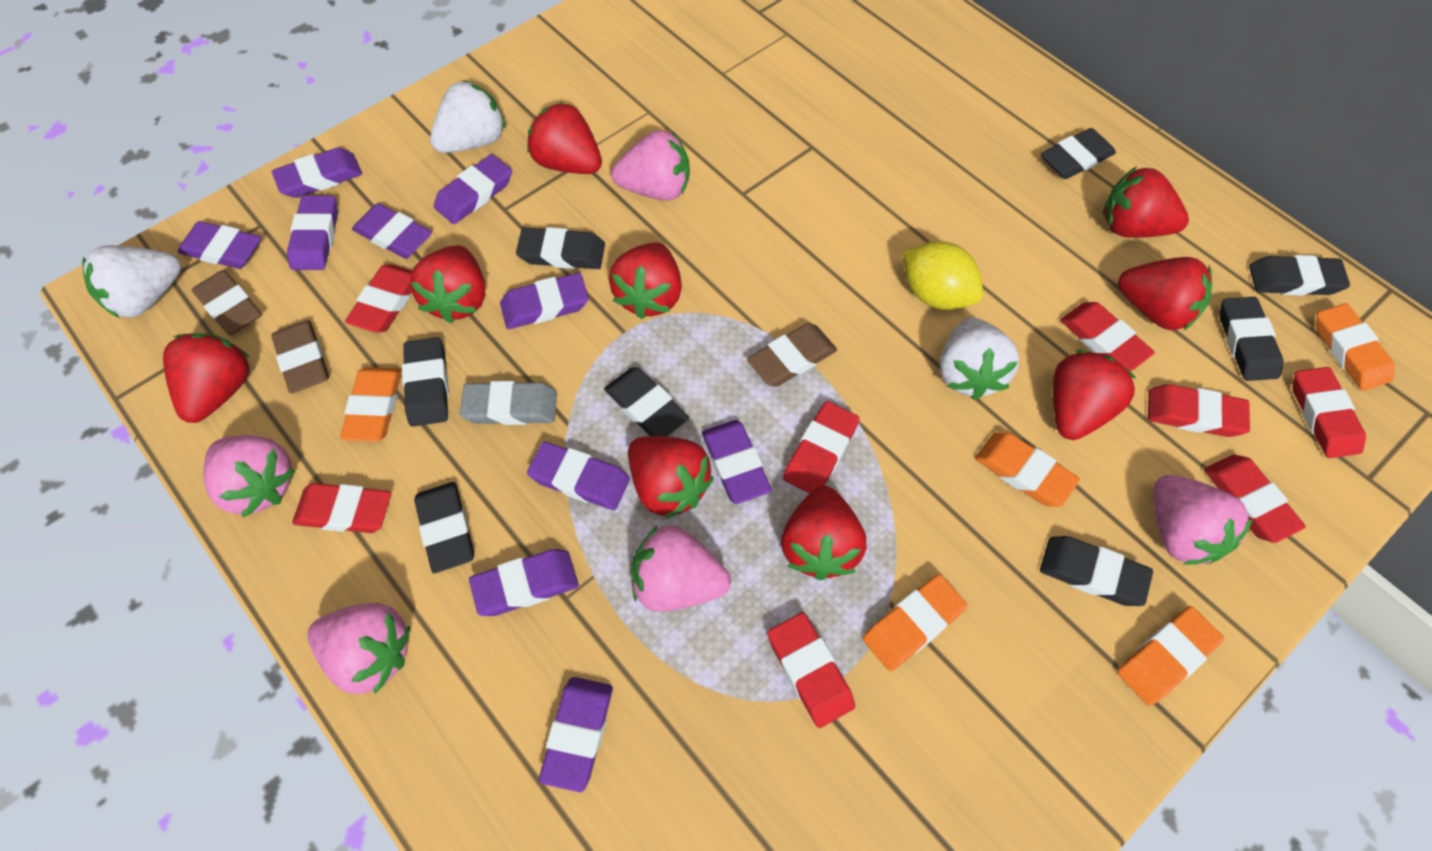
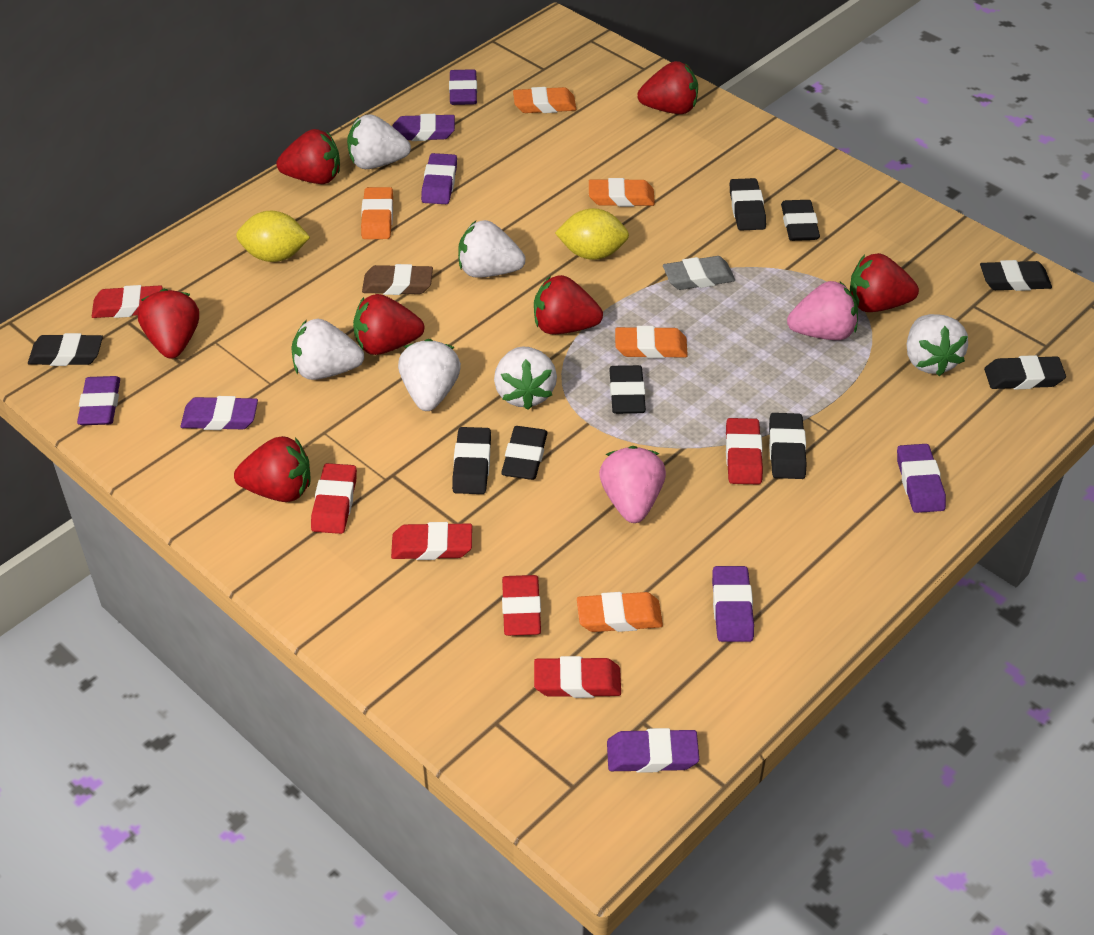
black eraser: 8 -> 9
brown eraser: 3 -> 1
pink strawberry: 5 -> 2
purple eraser: 10 -> 8
red eraser: 8 -> 6
red strawberry: 9 -> 7
white strawberry: 3 -> 6
yellow lemon: 1 -> 2

